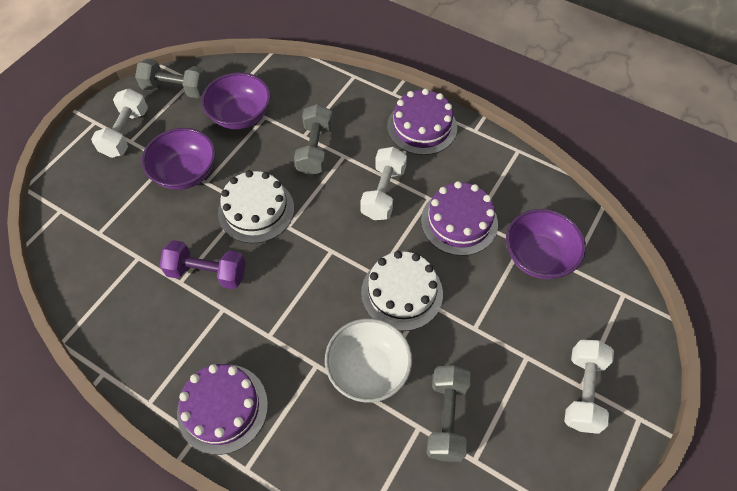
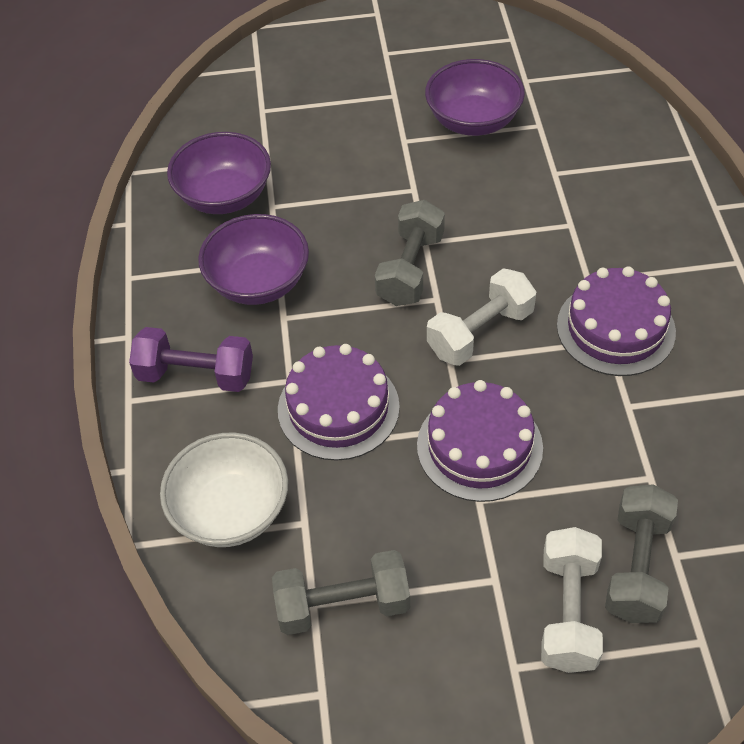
white cake: 2 -> 0
white dumbbell: 3 -> 2

